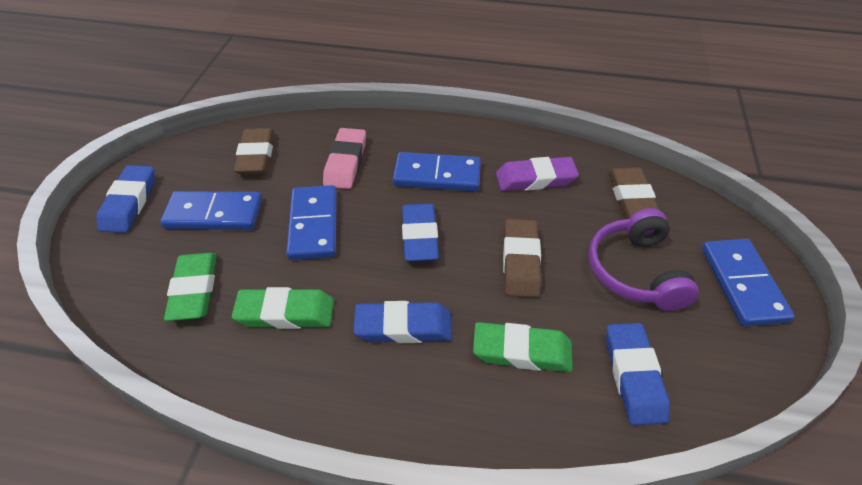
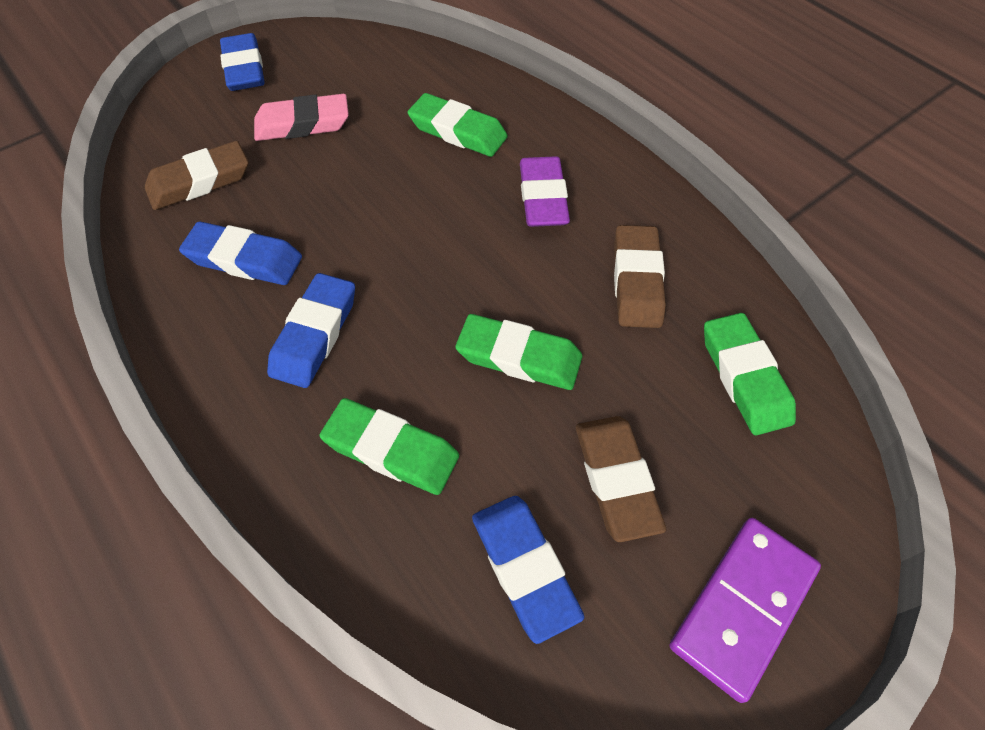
blue domino: 4 -> 0
green eraser: 3 -> 4
purple domino: 0 -> 1
purple headphones: 1 -> 0

